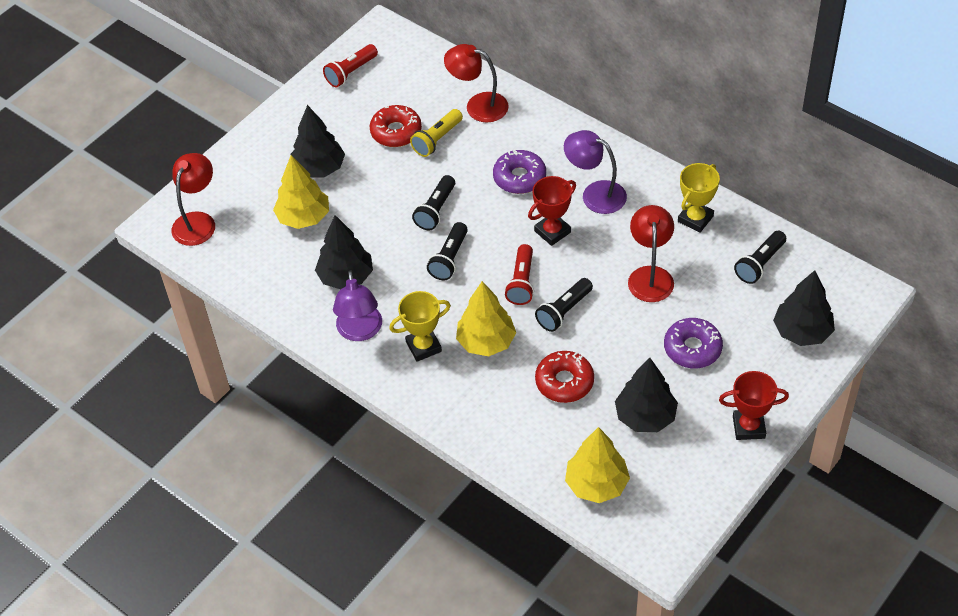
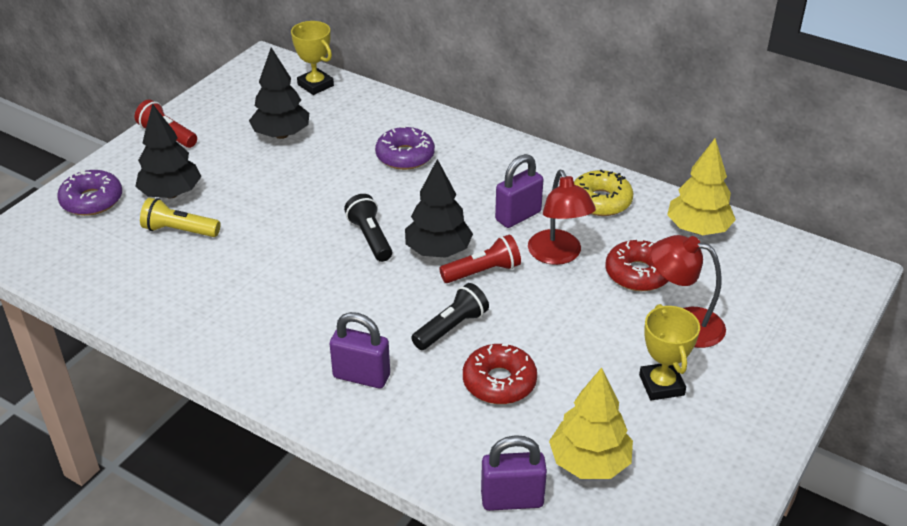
black flashlight: 4 -> 2
black tree: 4 -> 3
purple lamp: 2 -> 0
purple padlock: 0 -> 3
red lamp: 3 -> 2
red trophy: 2 -> 0
yellow donut: 0 -> 1
yellow tree: 3 -> 2

